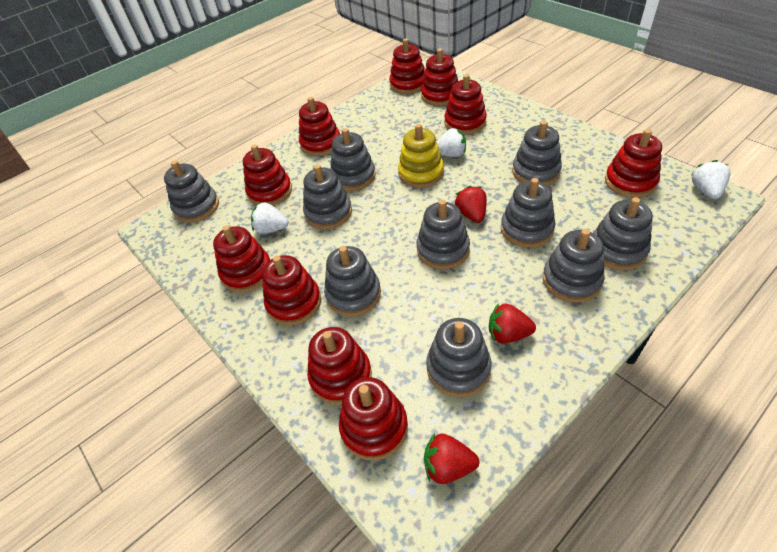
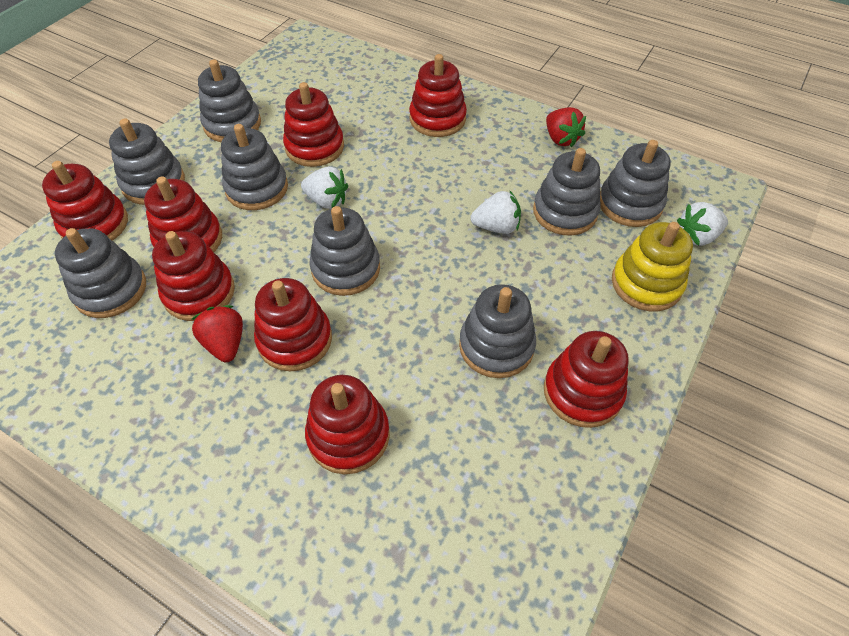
grey stacking toy: 10 -> 8
red stacking toy: 10 -> 8
red strawberry: 3 -> 2

